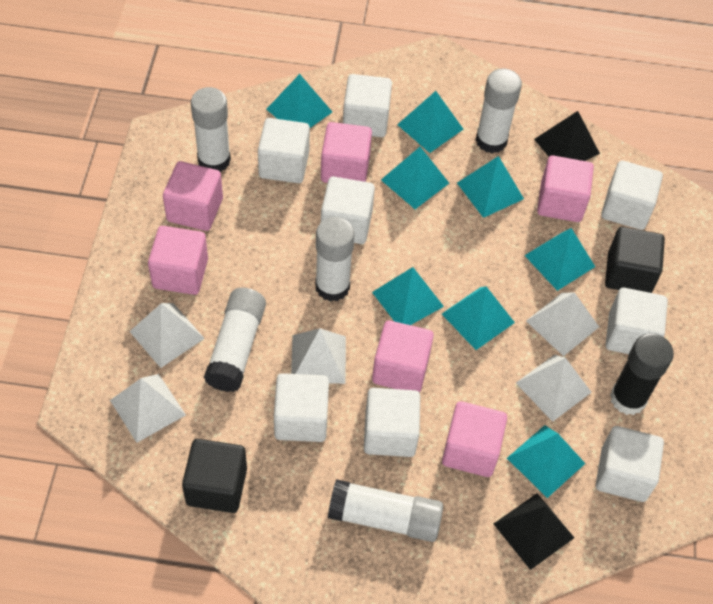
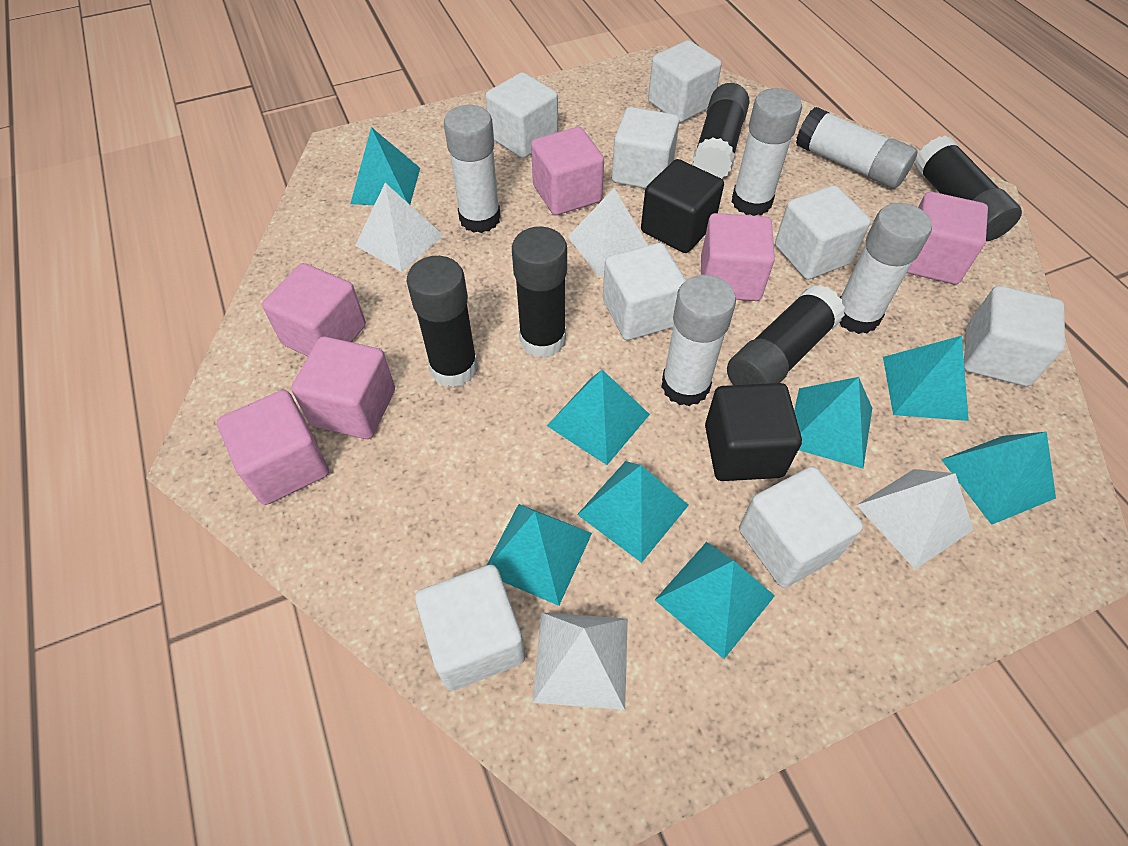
black glue stick: 1 -> 5
black pyramid: 2 -> 0
white pyramid: 5 -> 4

